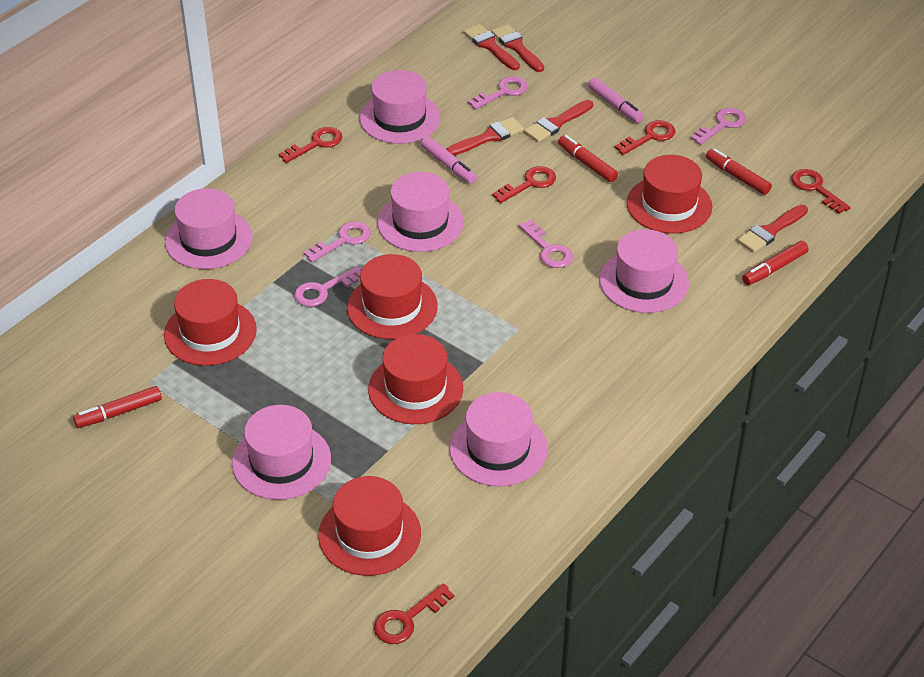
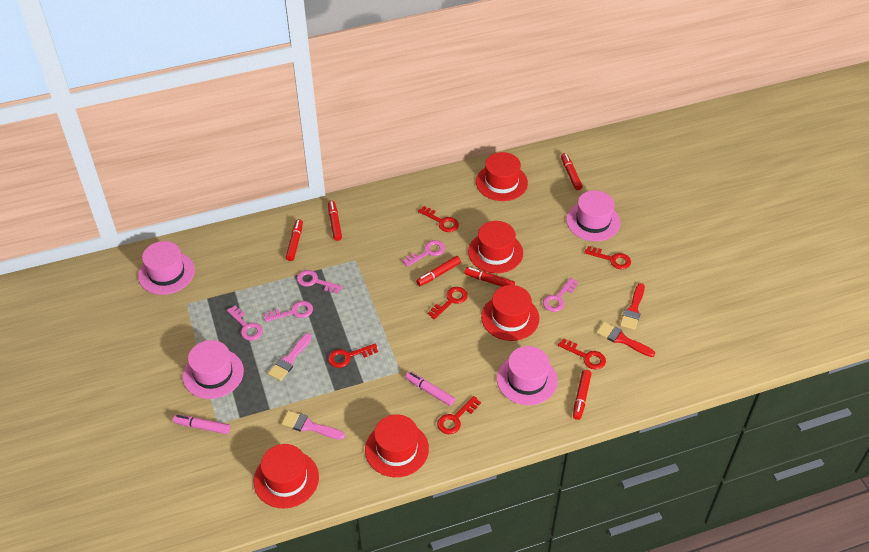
pink brush: 0 -> 2
pink hat: 6 -> 4
red brush: 5 -> 2
red key: 5 -> 6
red marker: 4 -> 6

